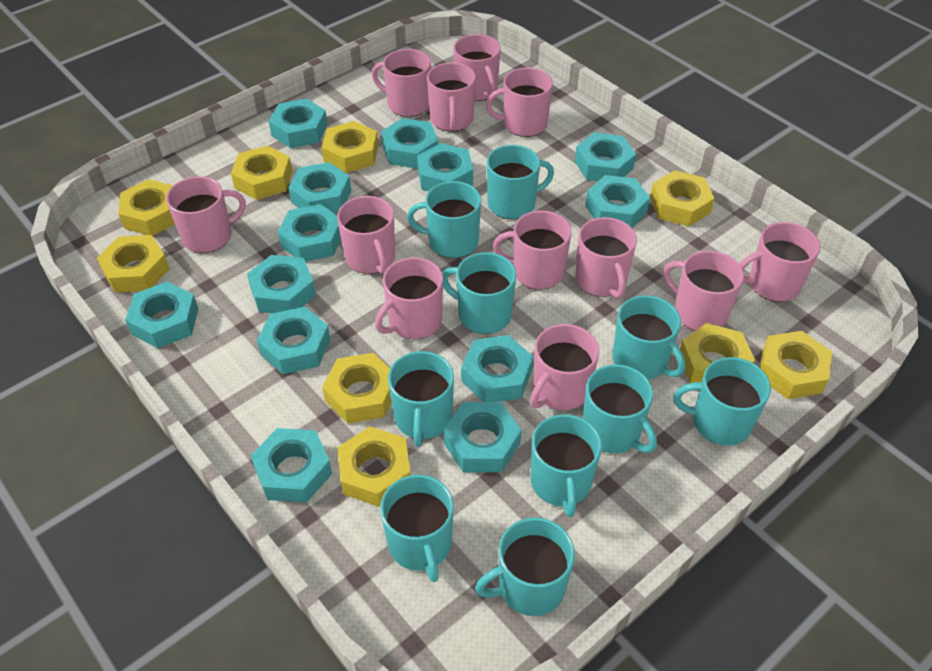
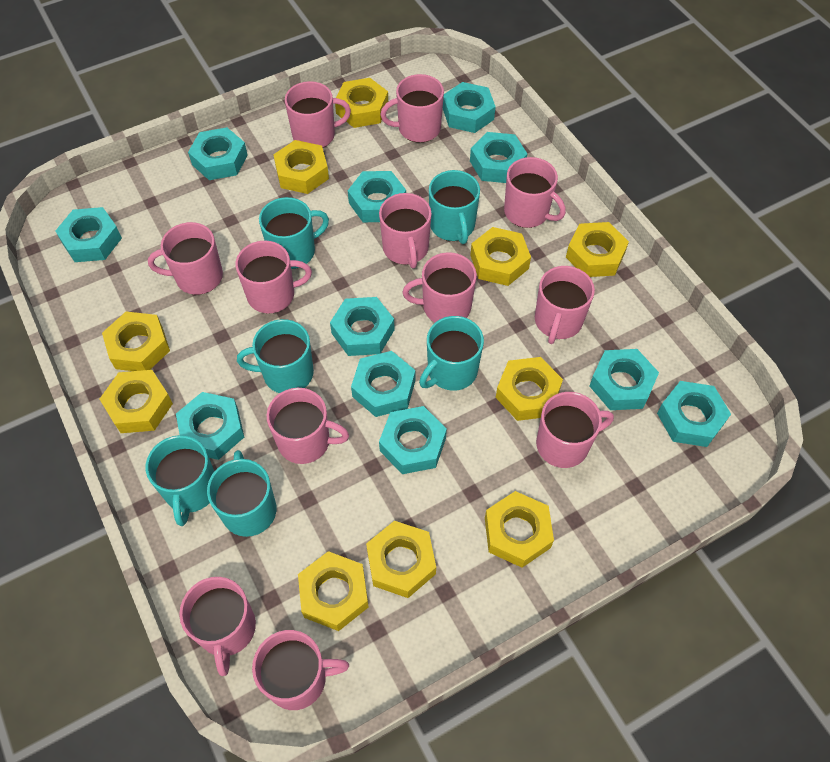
turquoise mug: 10 -> 6
turquoise nut: 13 -> 11
yellow nut: 9 -> 10

